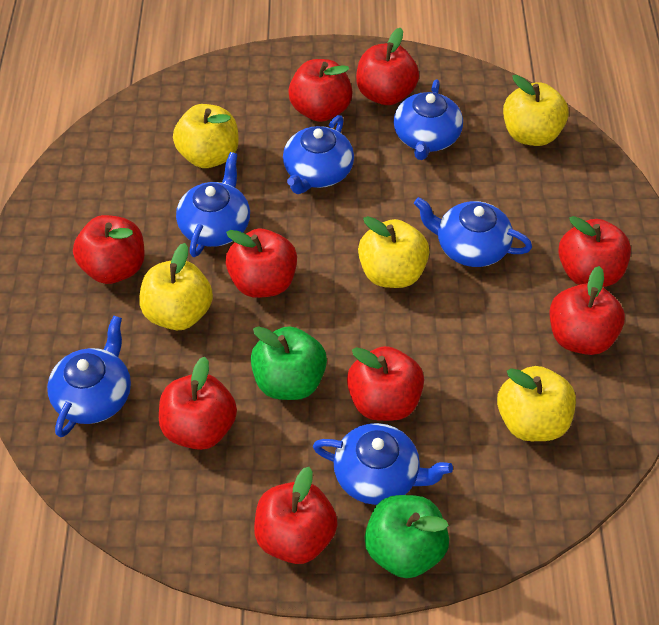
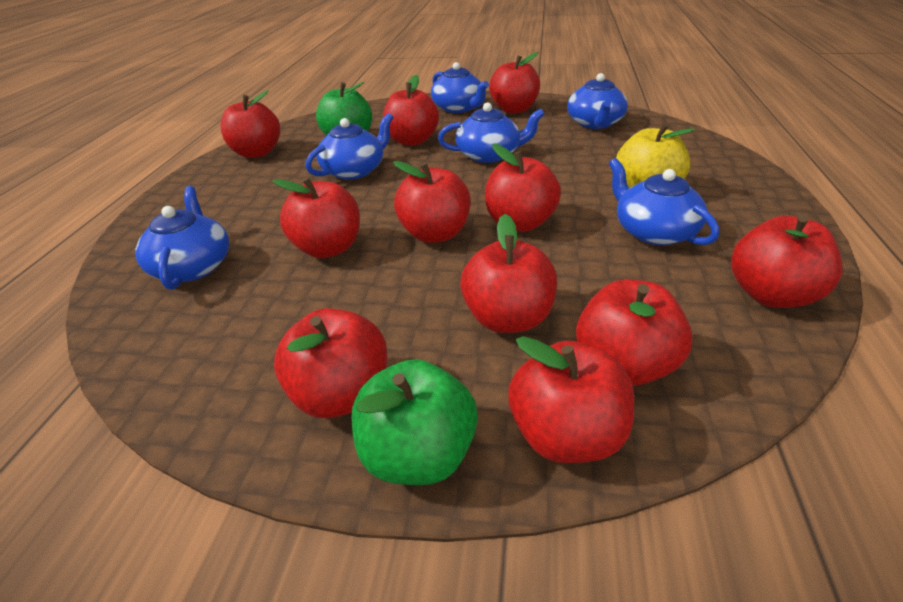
red apple: 9 -> 11
yellow apple: 5 -> 1

